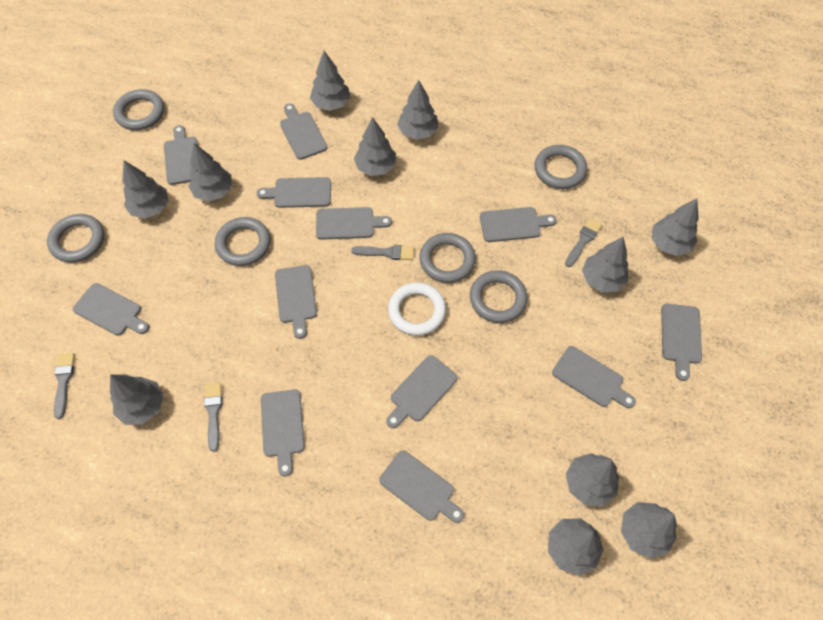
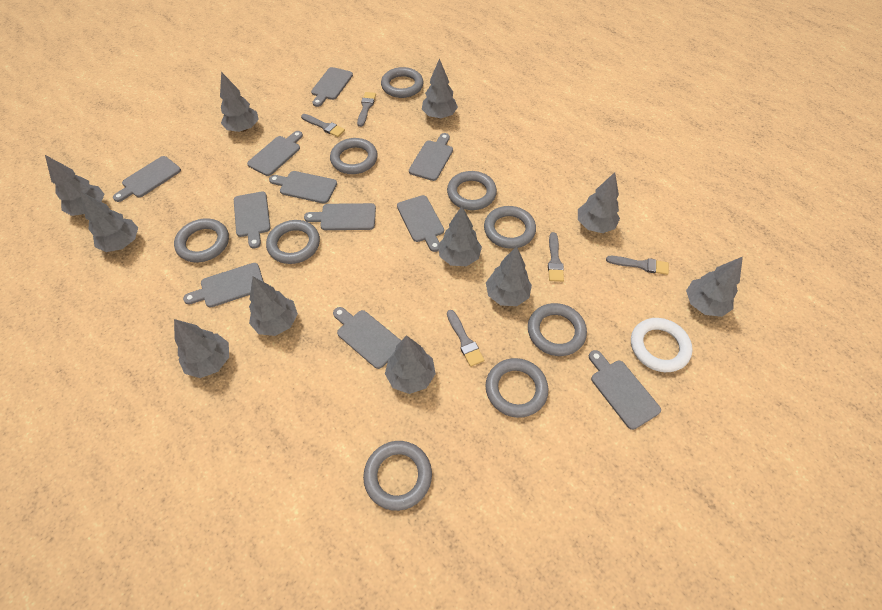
grey brush: 4 -> 5
grey cutting board: 12 -> 11
grey ring: 6 -> 9

